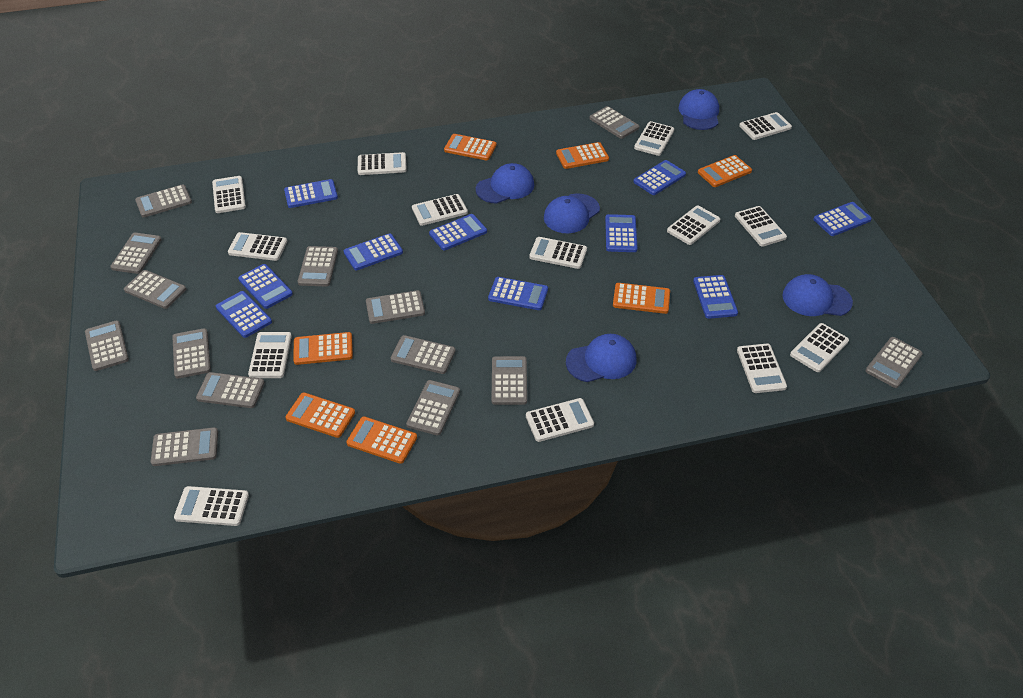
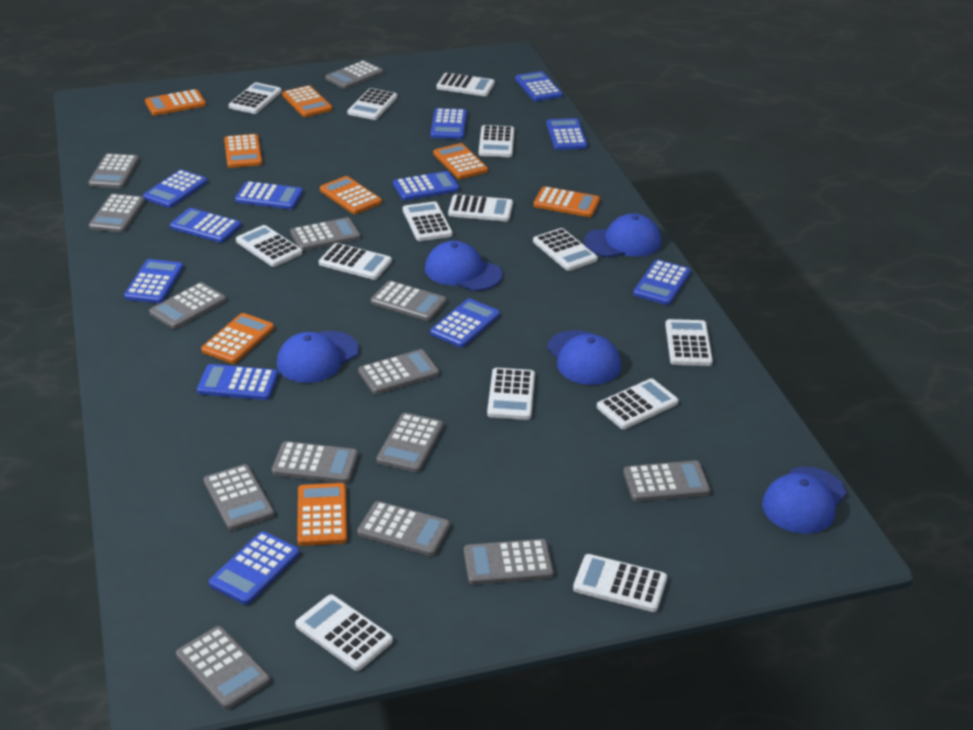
blue calculator: 10 -> 12
orange calculator: 7 -> 8

